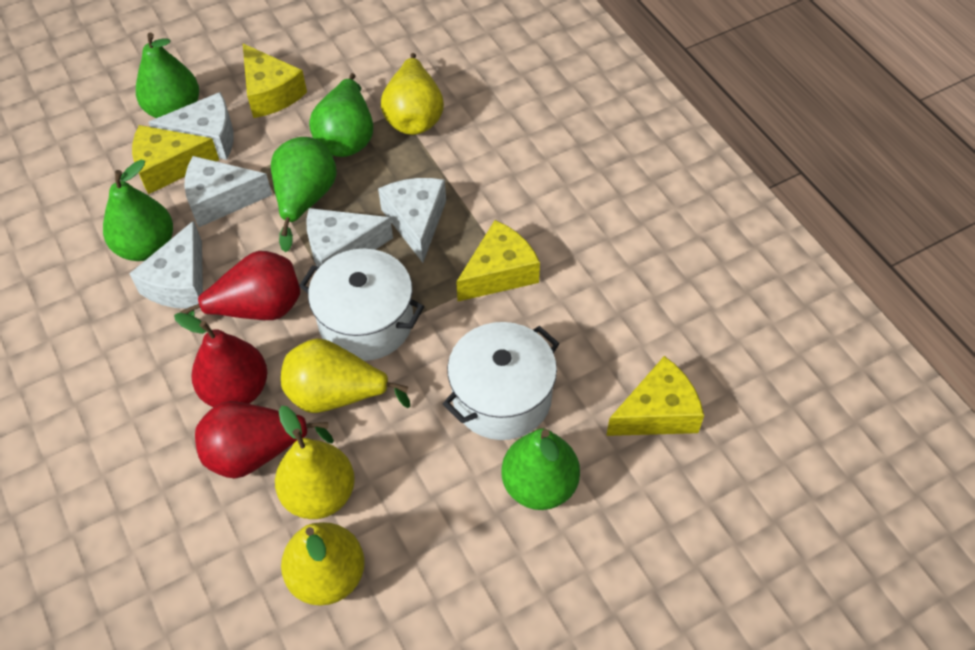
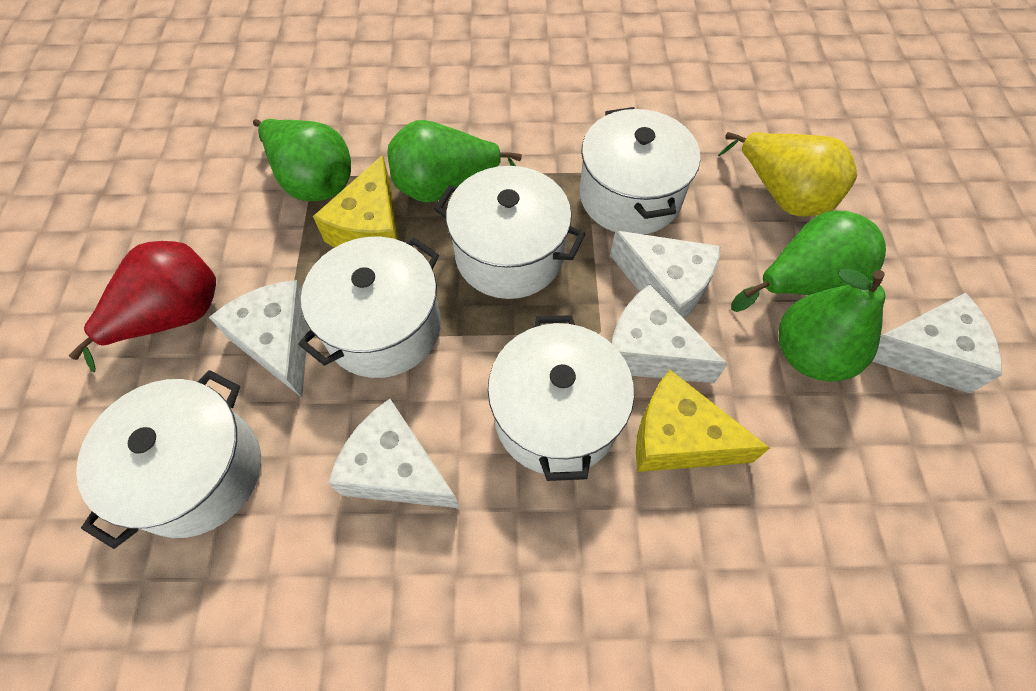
green pear: 5 -> 4
red pear: 3 -> 1
white pot: 2 -> 5
yellow cheese: 4 -> 2
yellow pear: 4 -> 1

